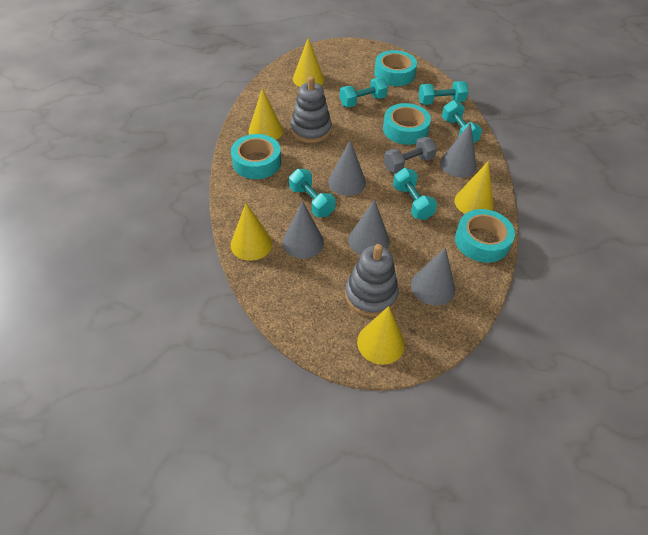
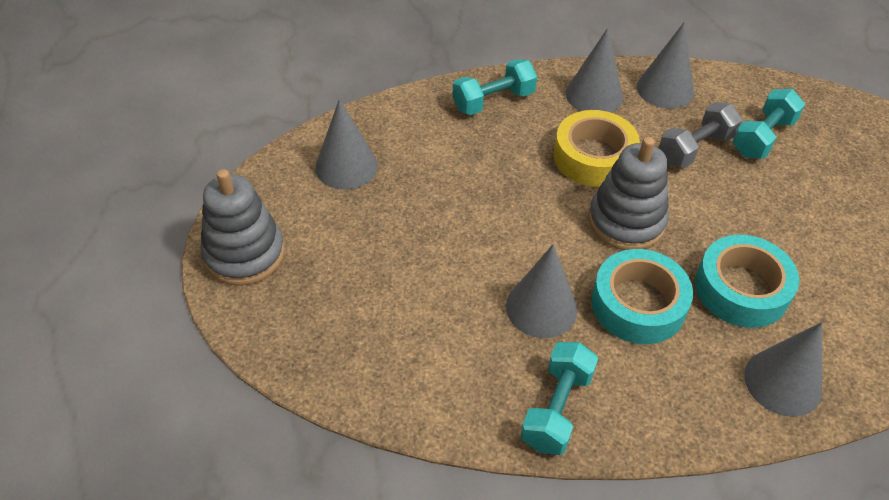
turquoise dumbbell: 5 -> 3
turquoise tape: 4 -> 2
yellow cone: 5 -> 0
yellow tape: 0 -> 1

